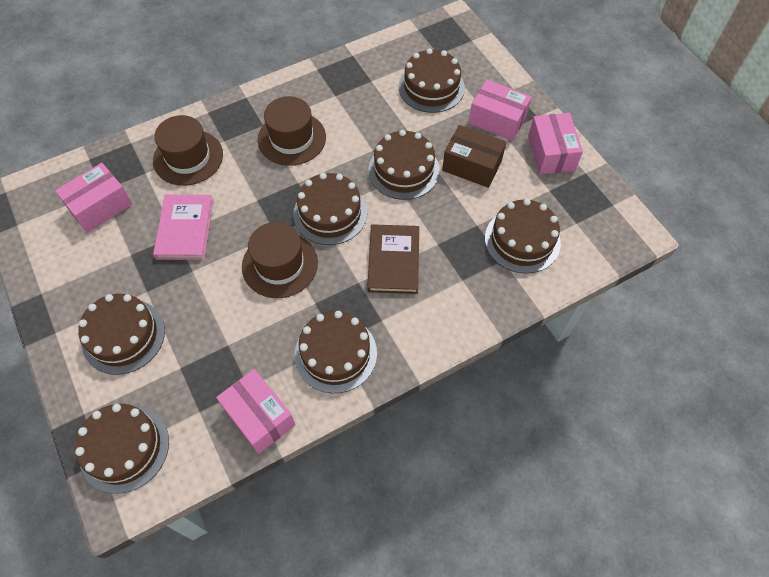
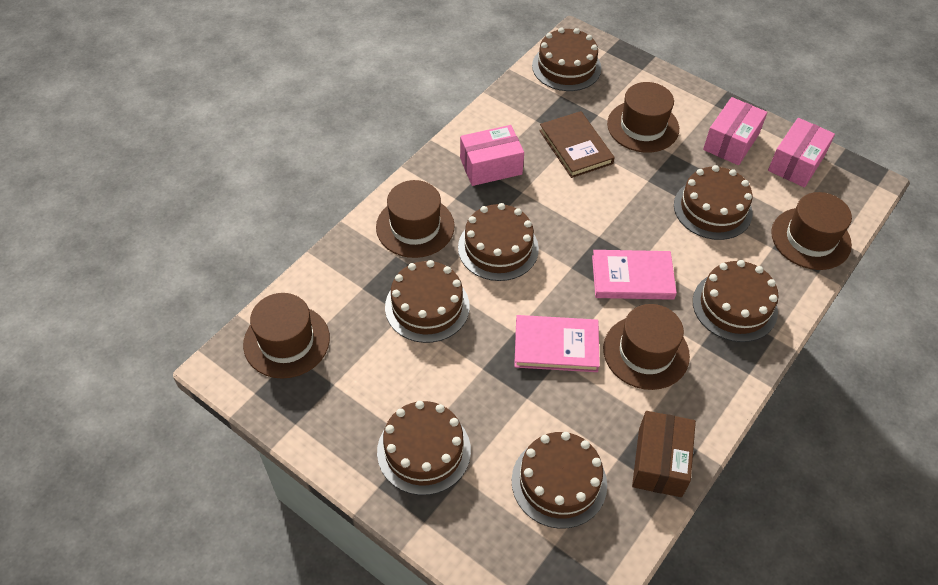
brown hat: 3 -> 5
pink book: 1 -> 2
pink box: 4 -> 3

